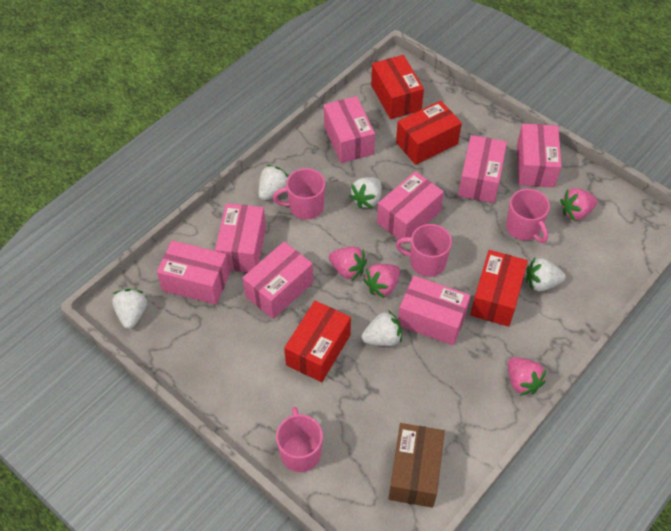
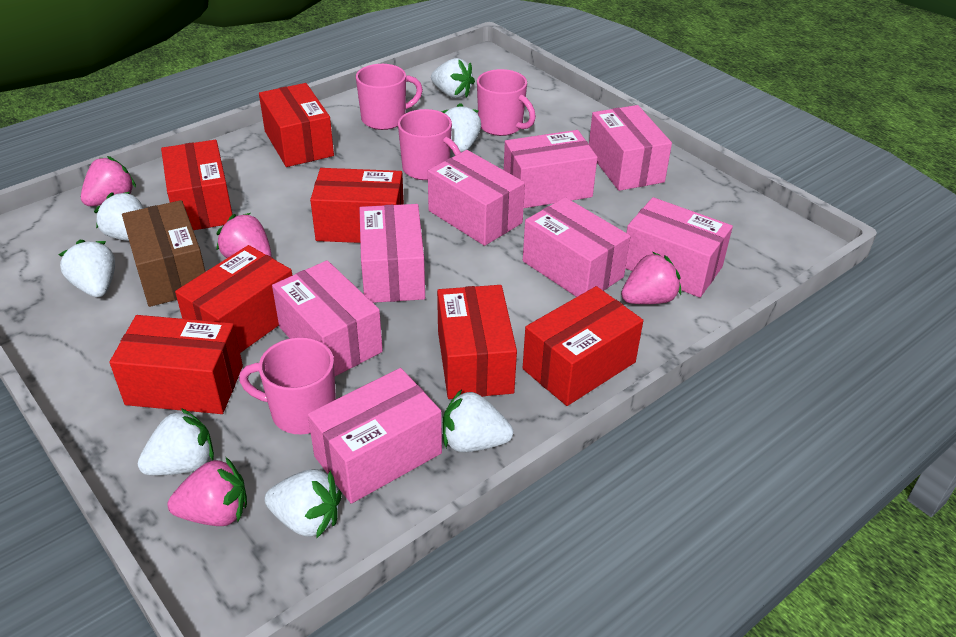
red box: 4 -> 7
white strawberry: 5 -> 7

